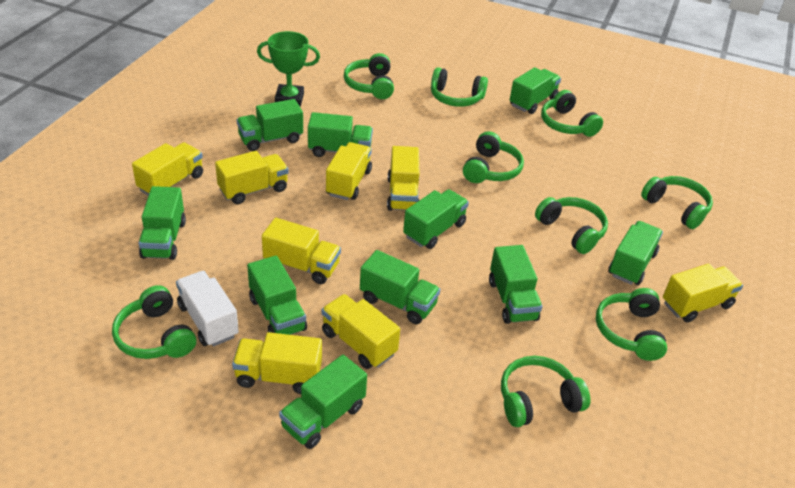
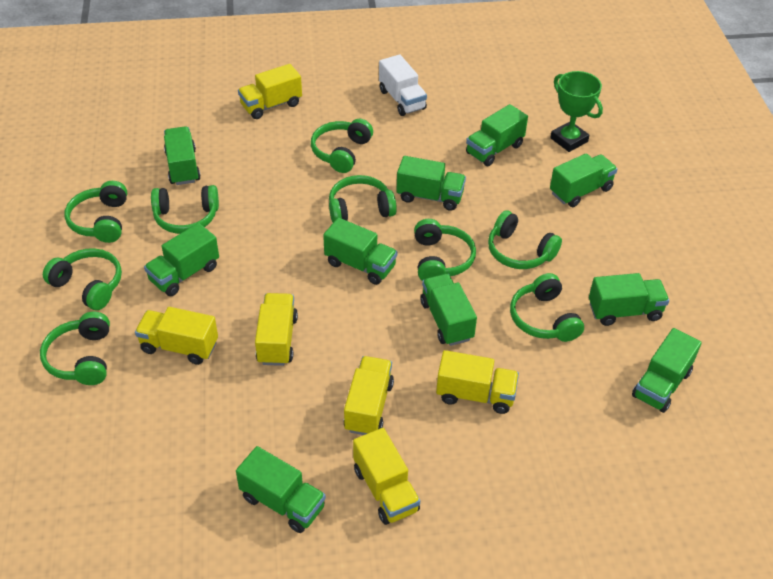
yellow truck: 8 -> 6

